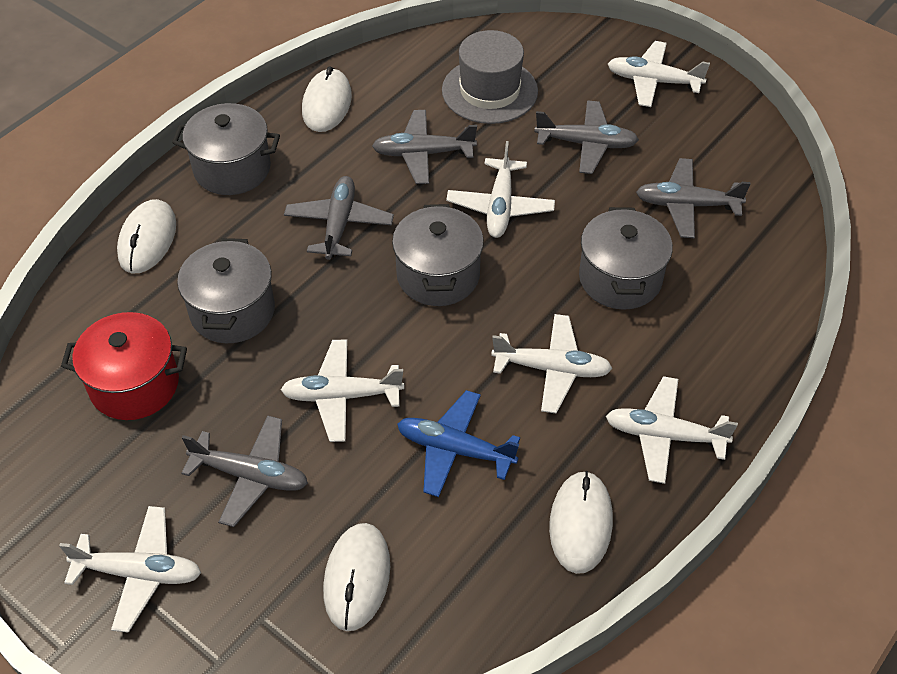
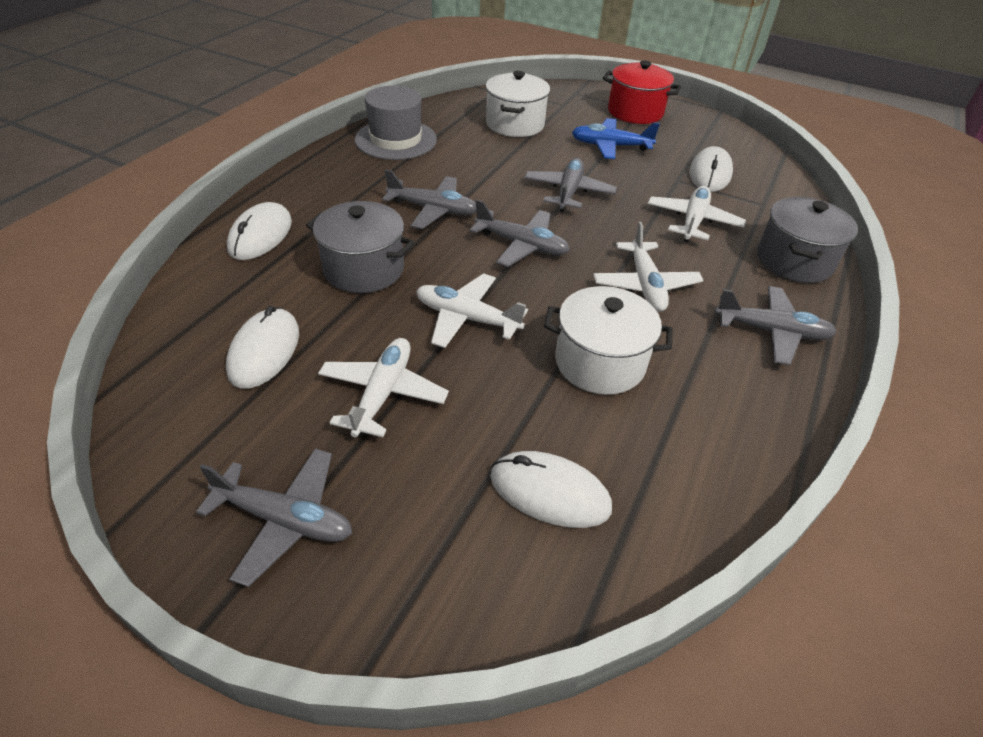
grey pot: 4 -> 2
white plane: 6 -> 4
white pot: 0 -> 2

